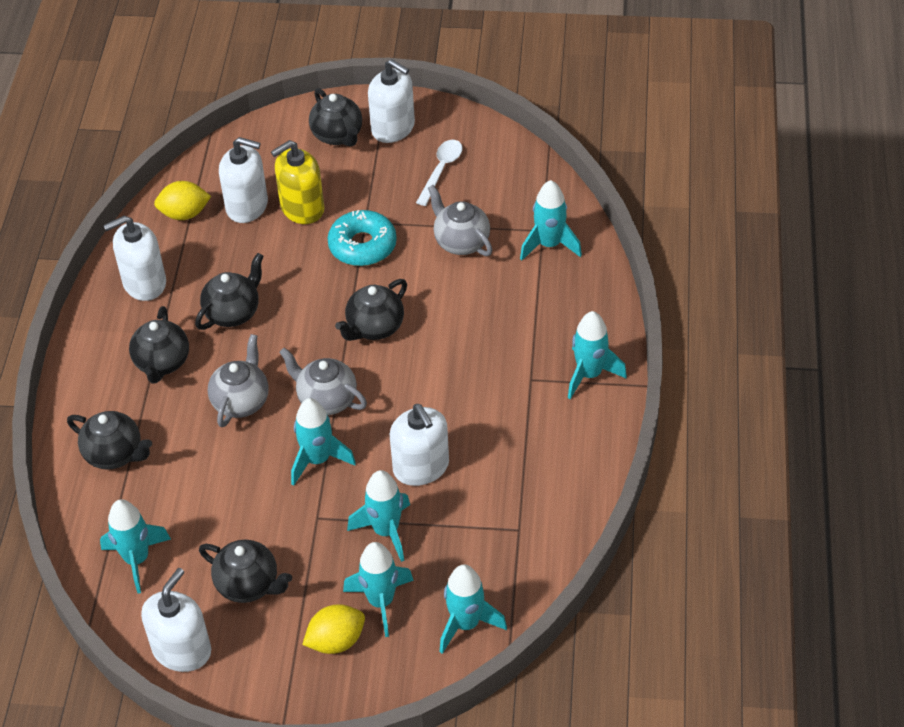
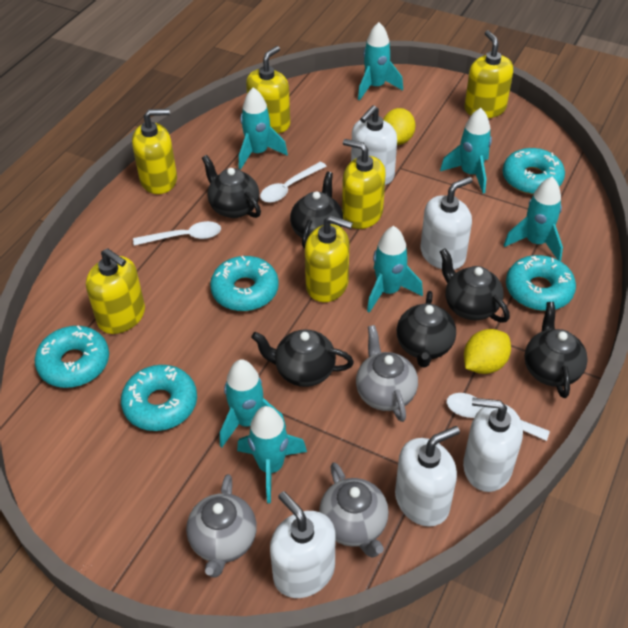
turquoise donut: 1 -> 5
white spoon: 1 -> 3
yellow soap dispenser: 1 -> 6

